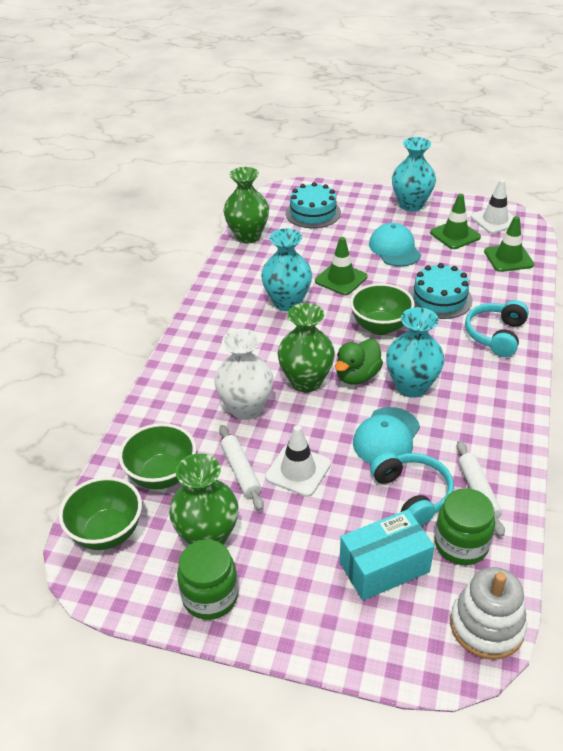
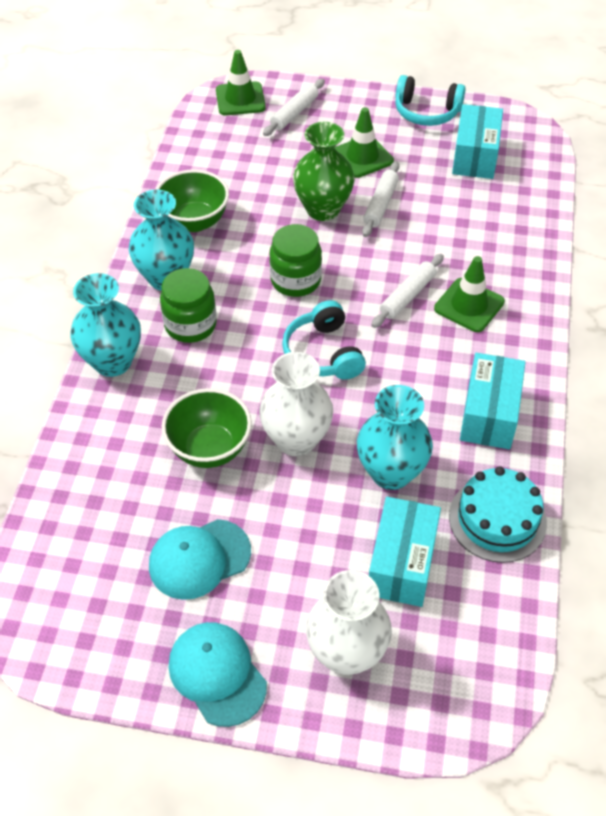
green bowl: 3 -> 2
green duck: 1 -> 0
green vase: 3 -> 1
turquoise box: 1 -> 3
turquoise cake: 2 -> 1
white rolling pin: 2 -> 3
white stacking toy: 1 -> 0
white traffic cone: 2 -> 0
white vase: 1 -> 2

